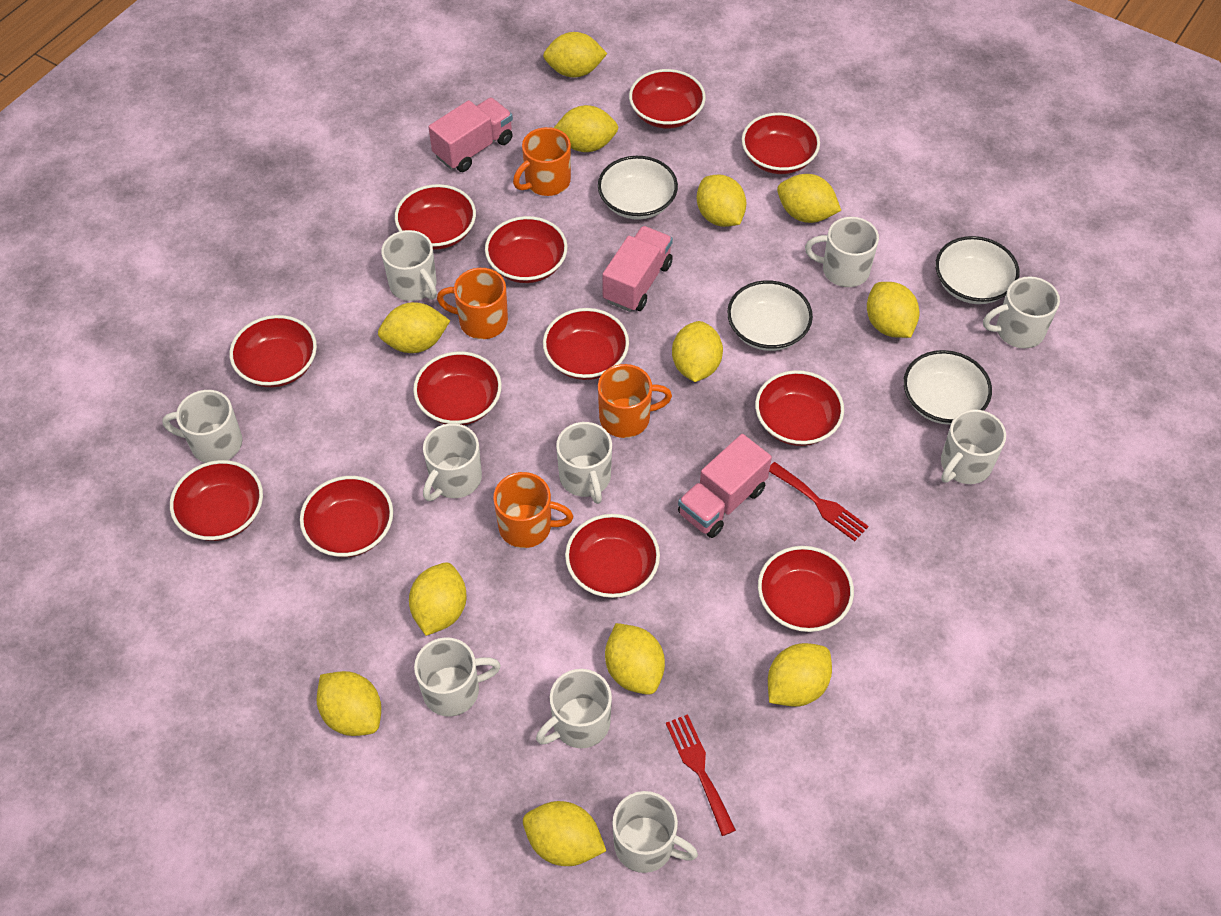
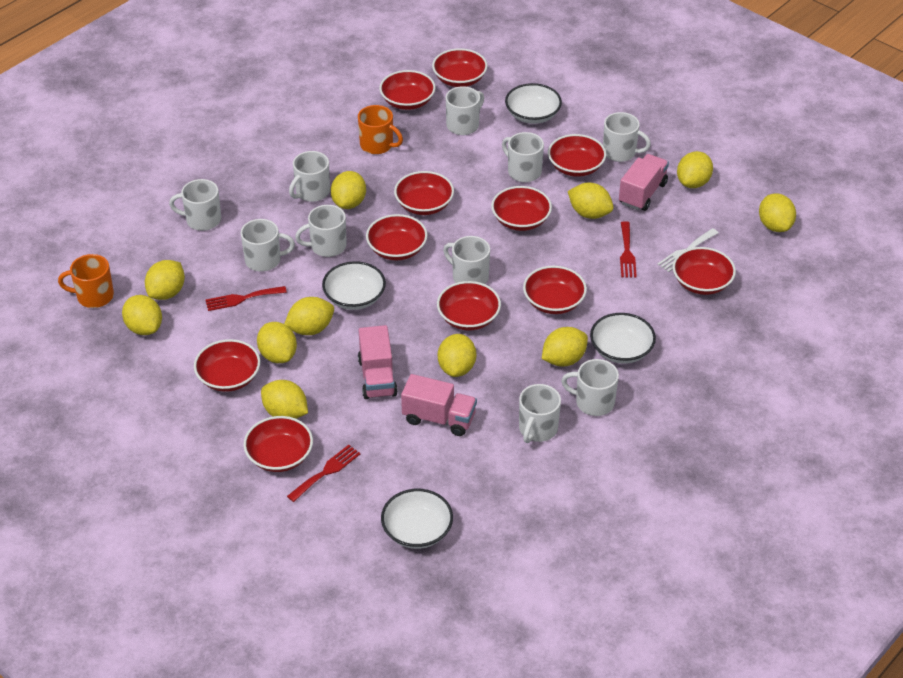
orange mug: 4 -> 2
red bowl: 12 -> 11
red fork: 2 -> 3
white fork: 0 -> 1
yellow lemon: 12 -> 11

